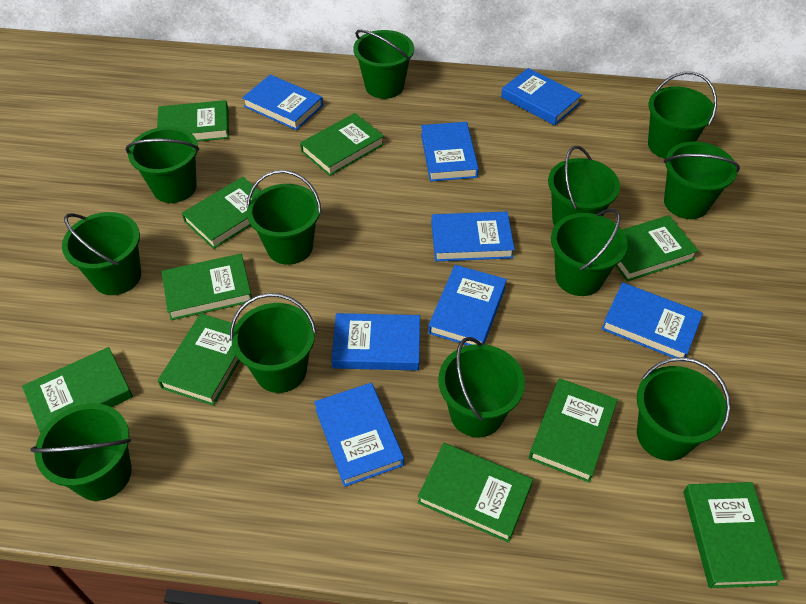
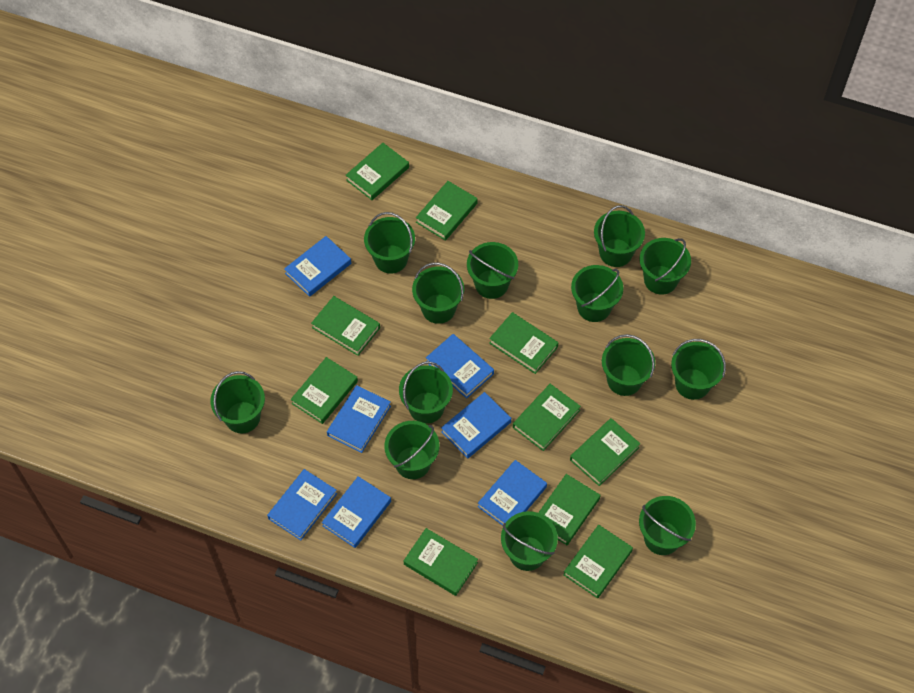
blue book: 8 -> 7
green bucket: 12 -> 13

